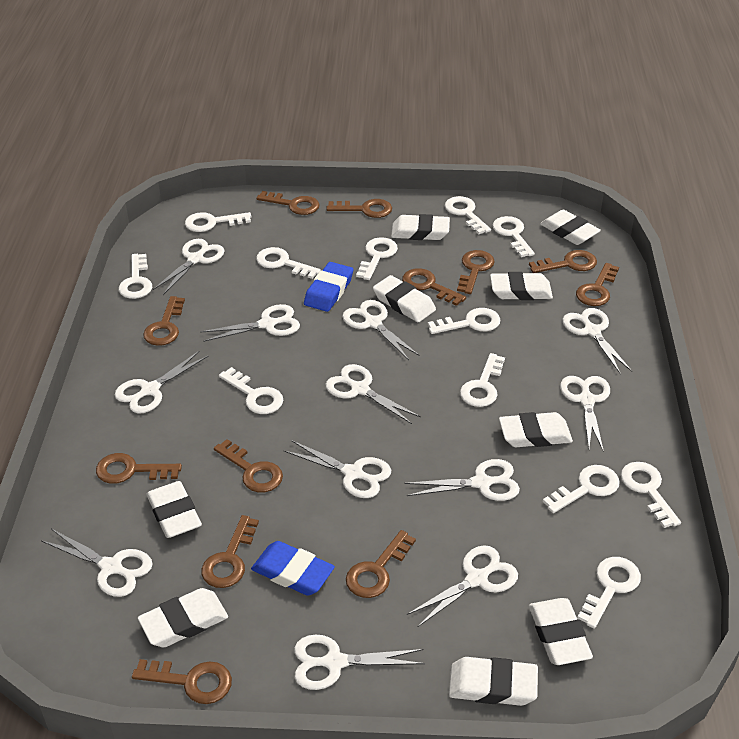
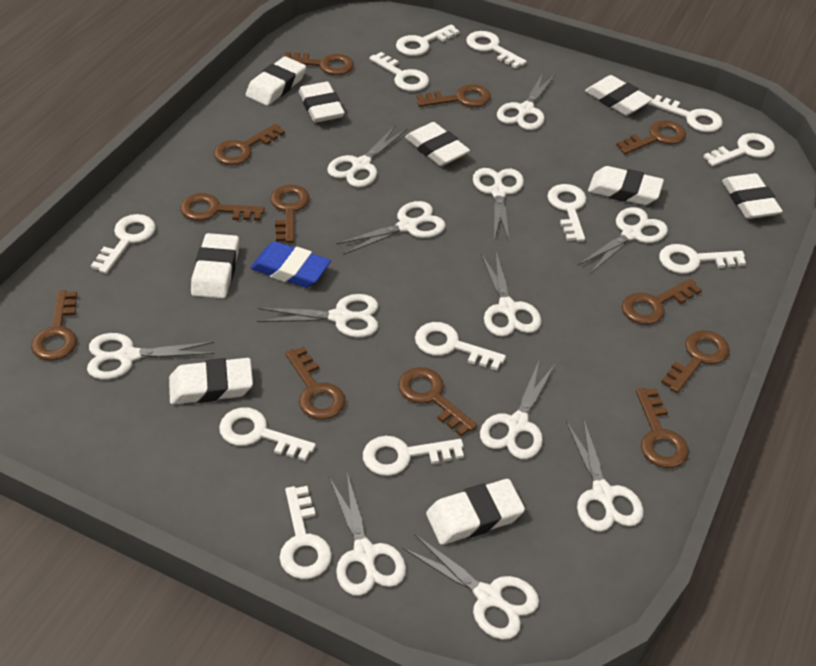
blue eraser: 2 -> 1

